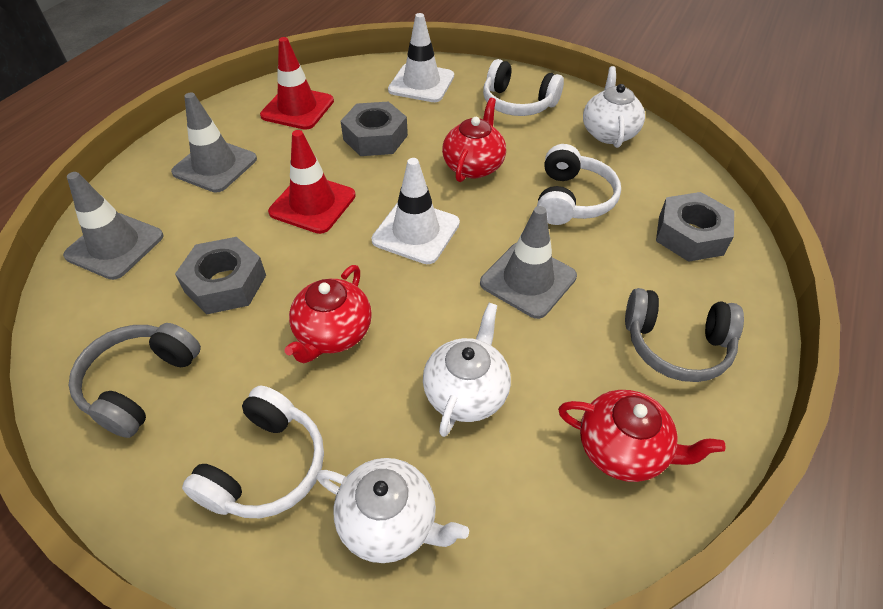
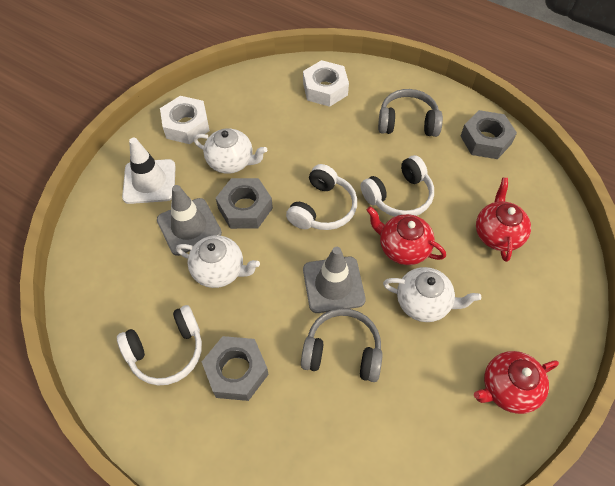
grey traffic cone: 3 -> 2
red traffic cone: 2 -> 0
white nut: 0 -> 2
white traffic cone: 2 -> 1

